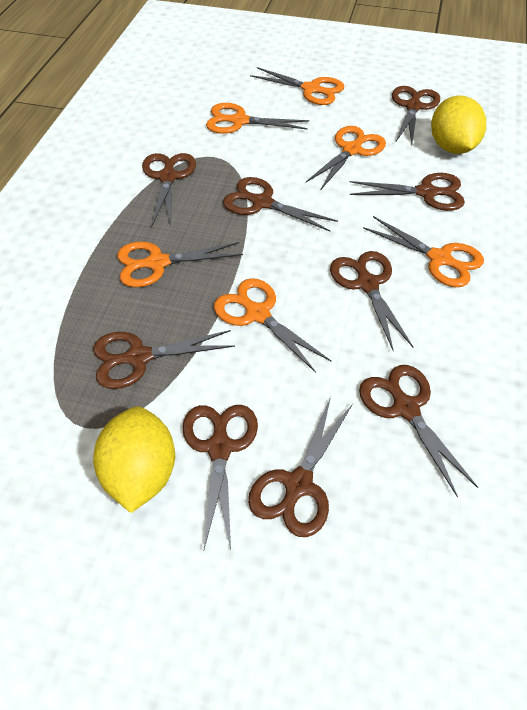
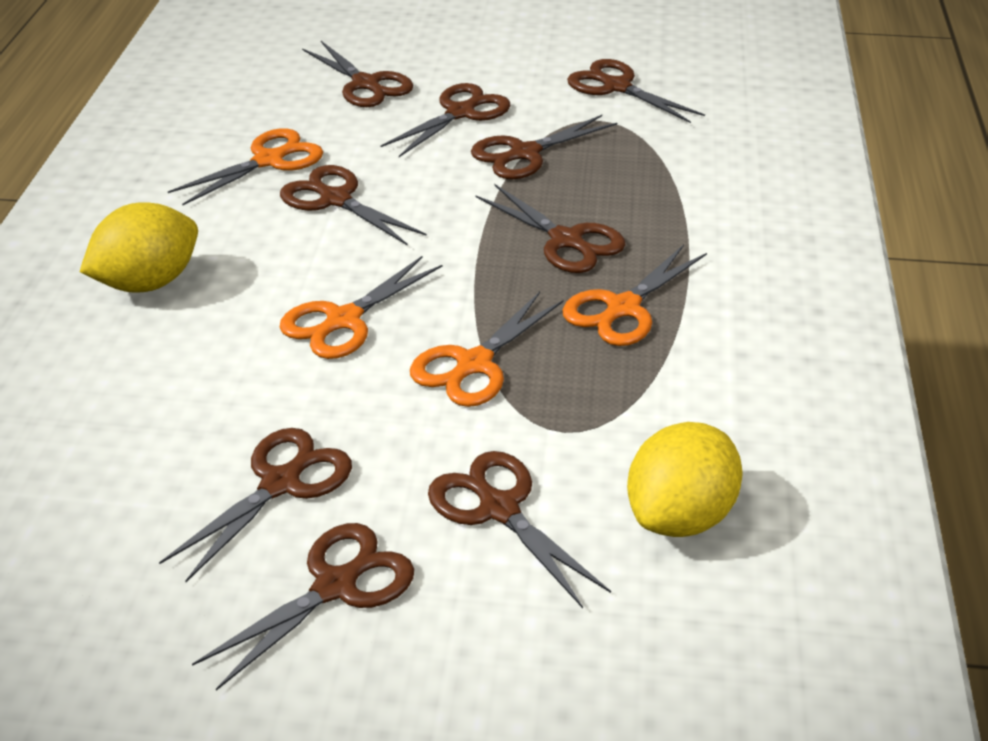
orange scissors: 6 -> 4

